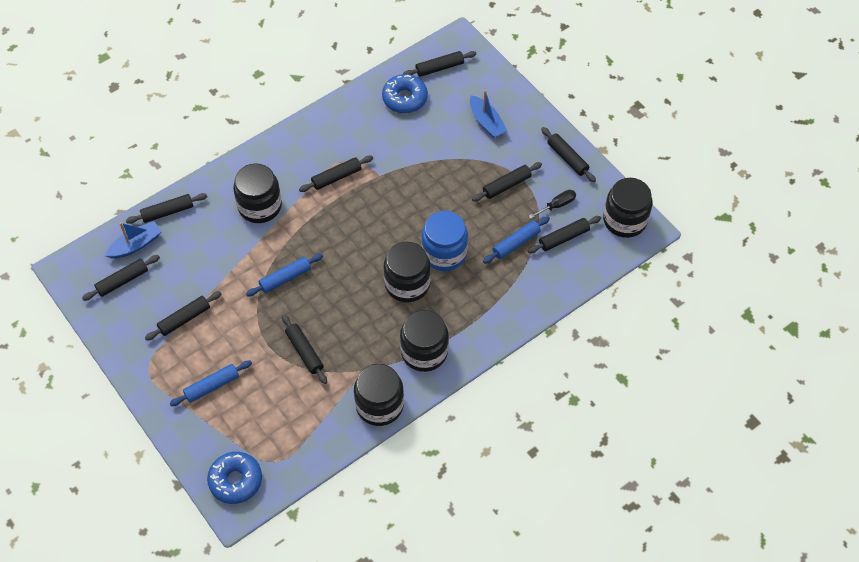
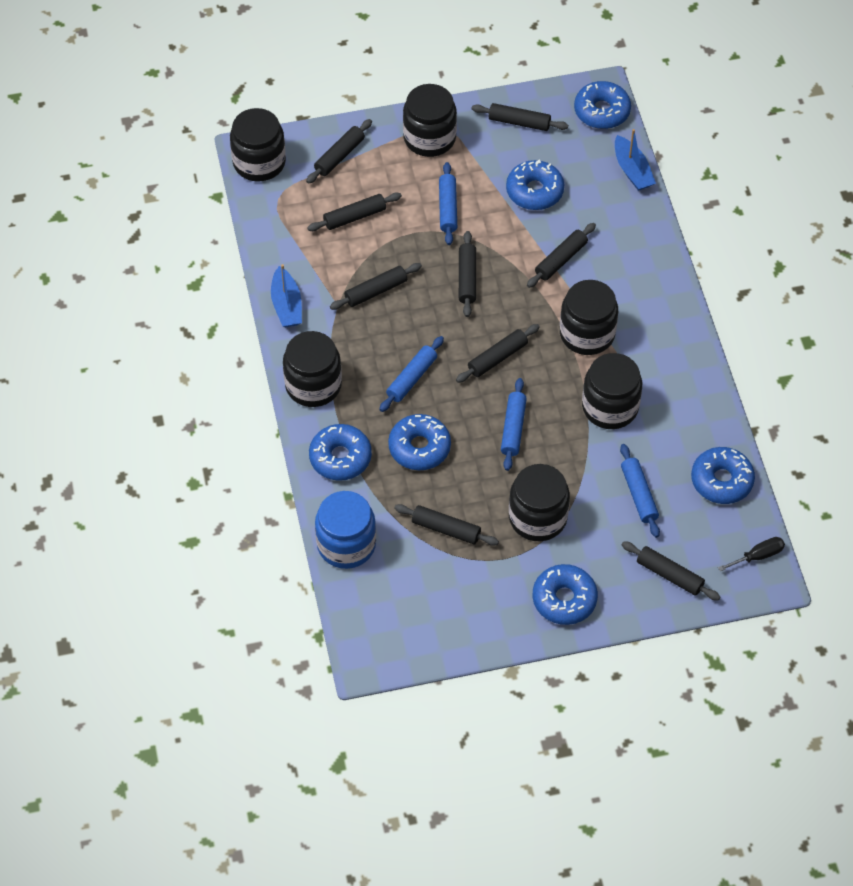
black jar: 5 -> 6
blue donut: 2 -> 6
blue rolling pin: 3 -> 4

